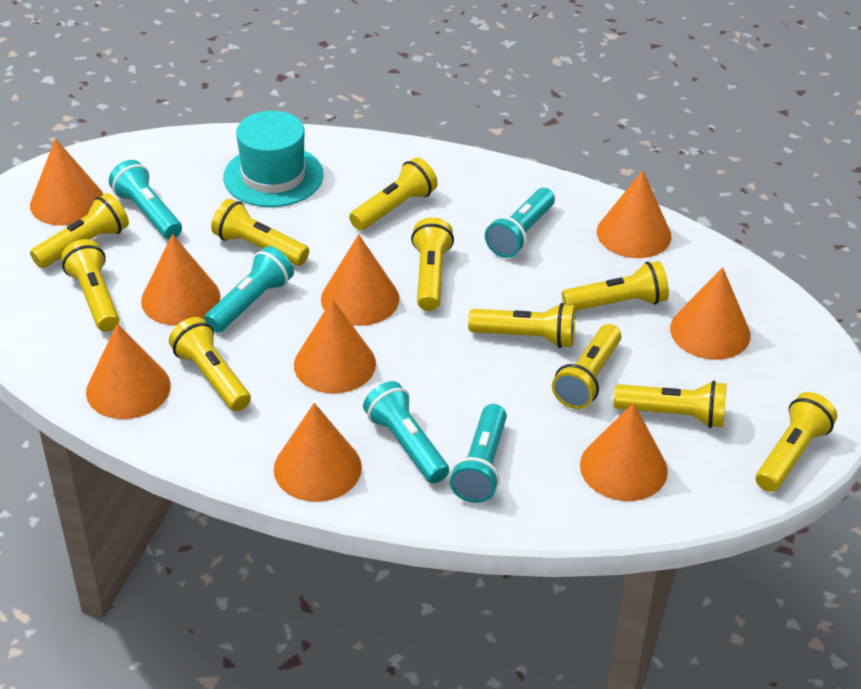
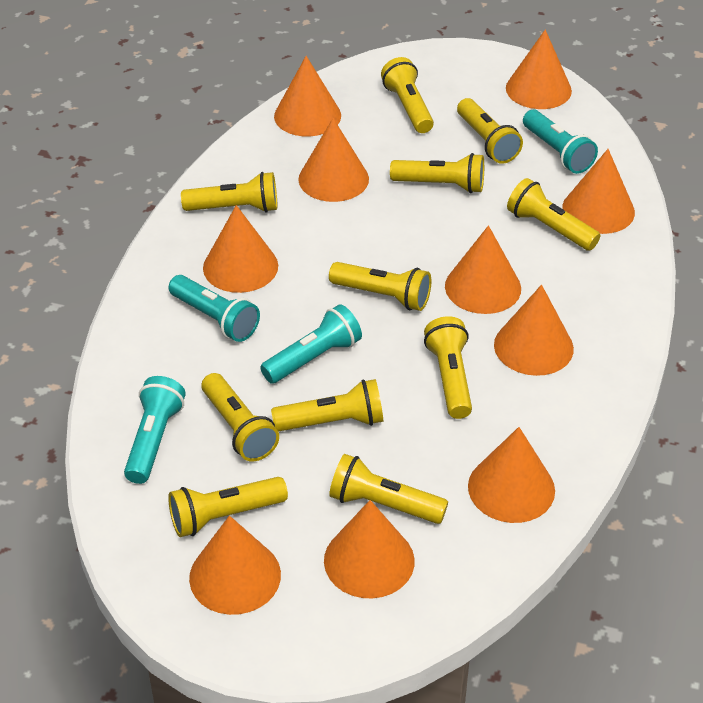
orange cone: 9 -> 10
turquoise flashlight: 5 -> 4
turquoise hat: 1 -> 0

